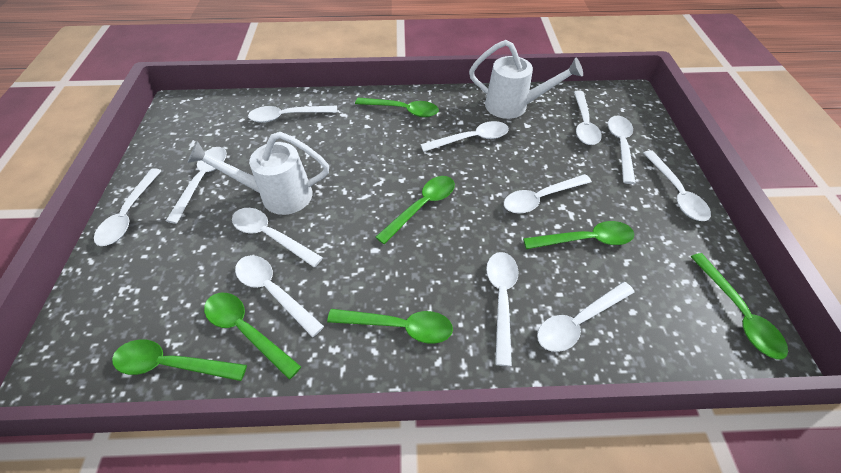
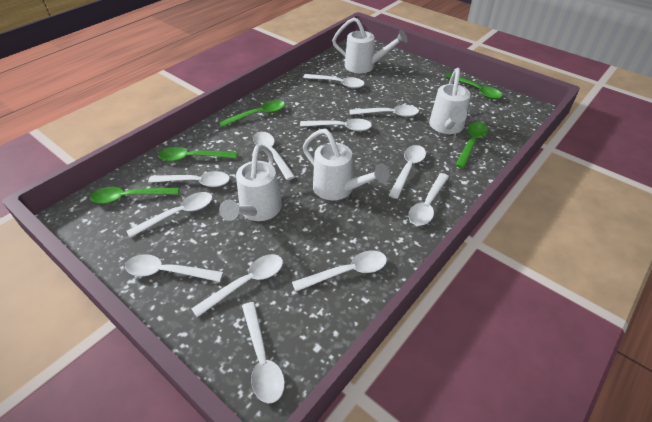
green spoon: 7 -> 5
white watering can: 2 -> 4

